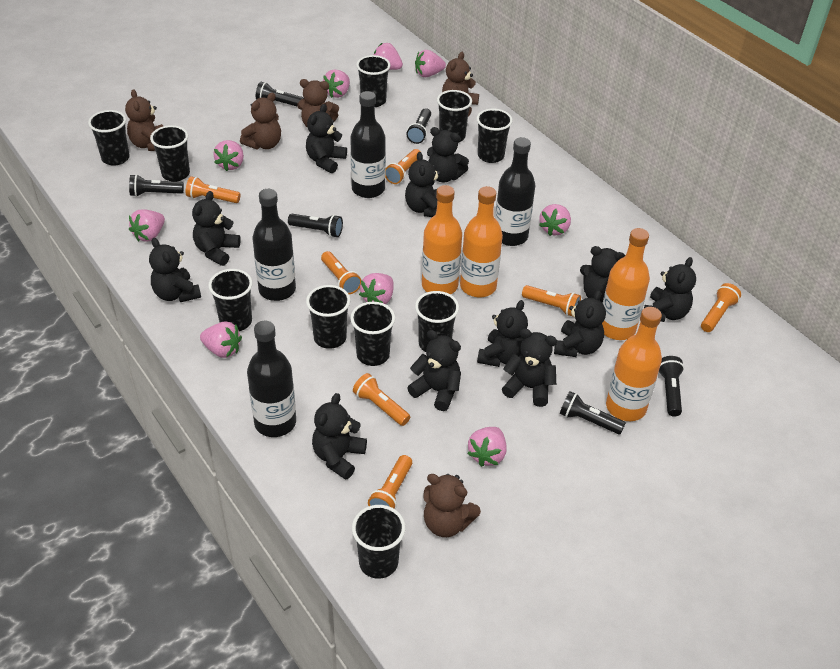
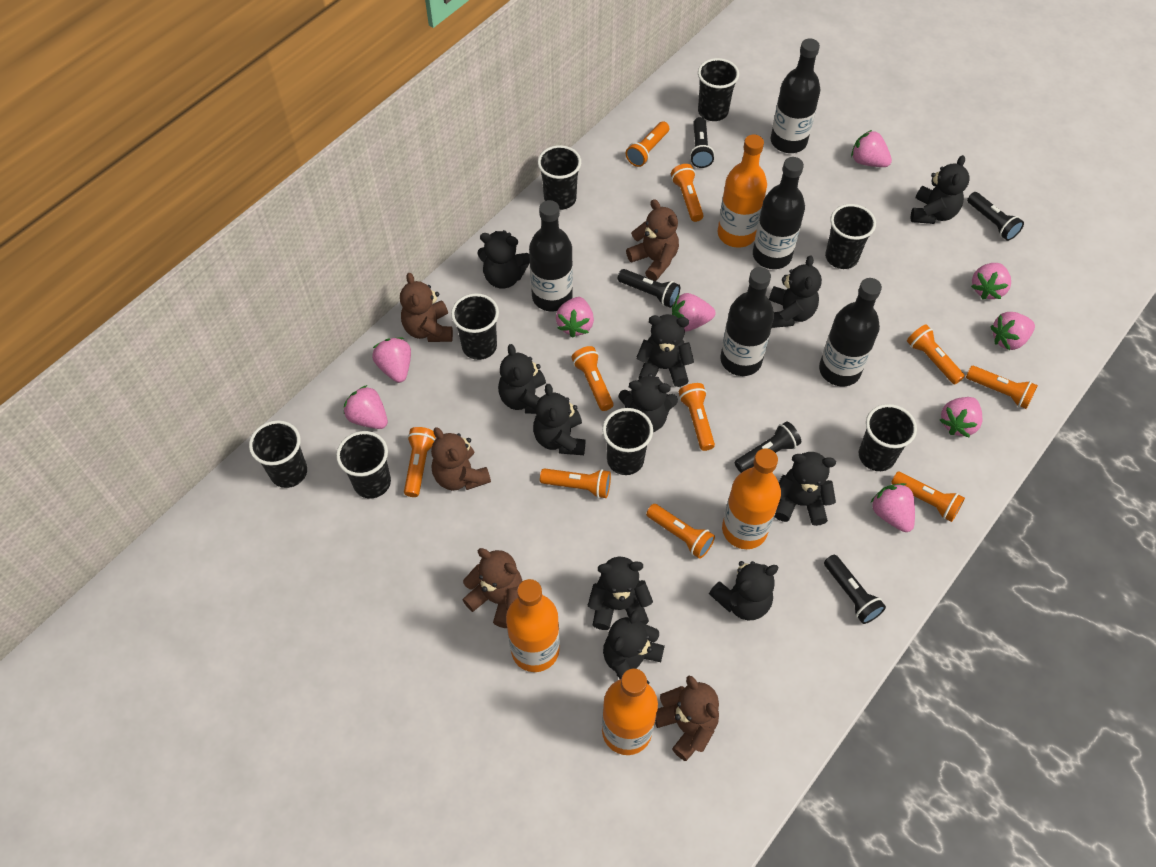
black bottle: 4 -> 5
black cup: 10 -> 8
black flashlight: 6 -> 5
black teddy bear: 12 -> 11
orange flashlight: 7 -> 10

